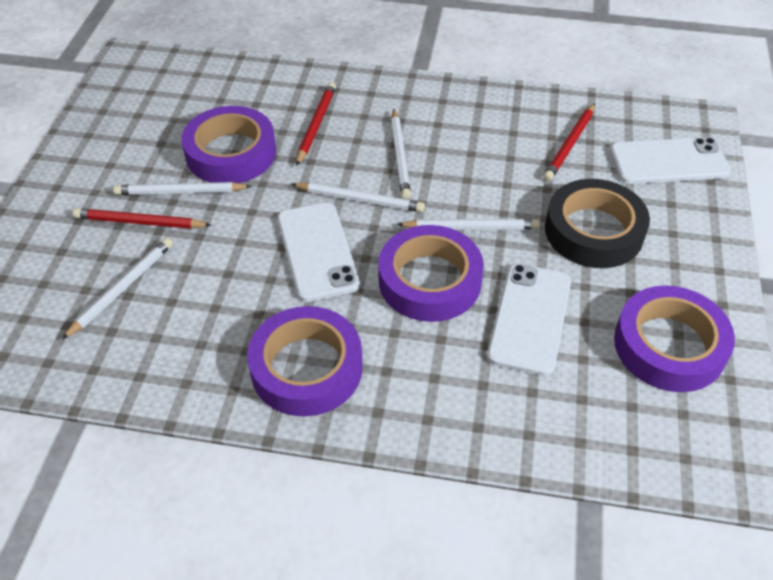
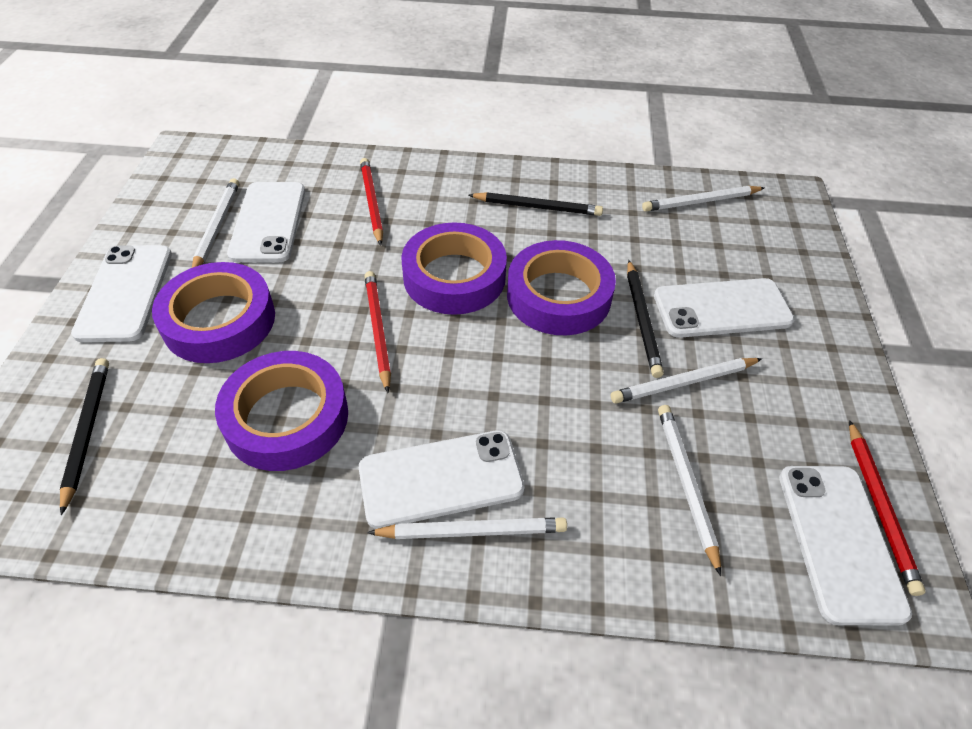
black pencil: 0 -> 3
black tape: 1 -> 0
white phone: 3 -> 5

